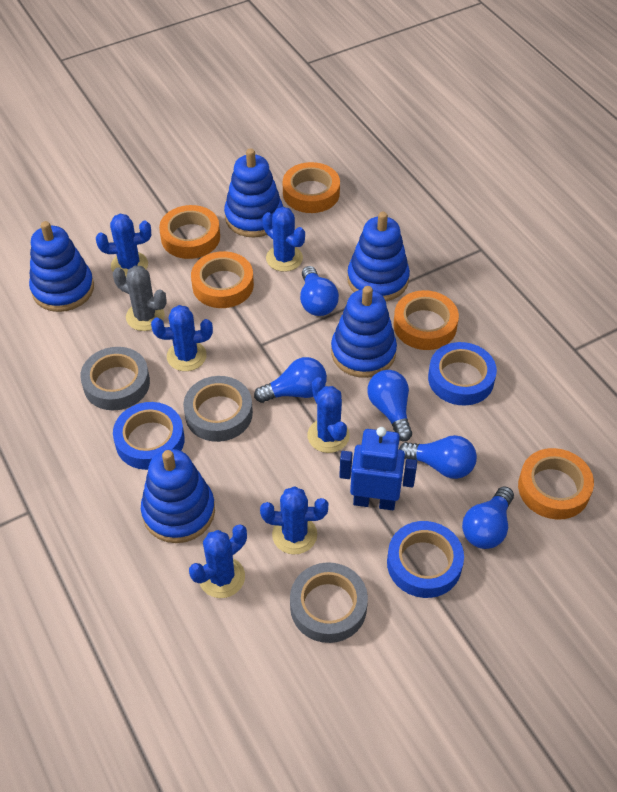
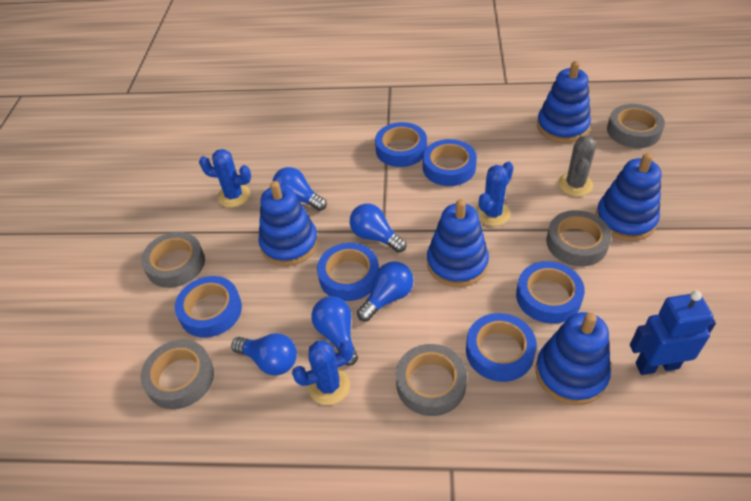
blue cactus: 6 -> 3
blue tape: 3 -> 6
grey tape: 3 -> 5
orange tape: 5 -> 0

